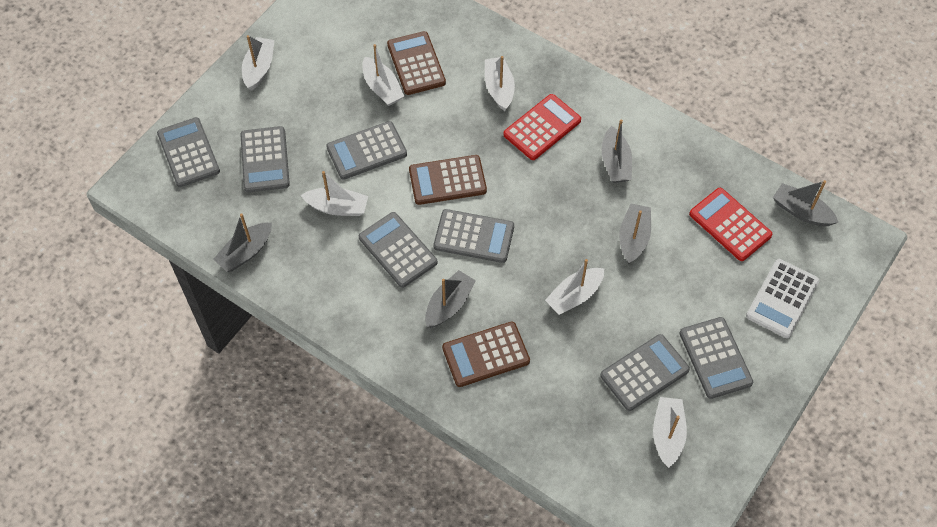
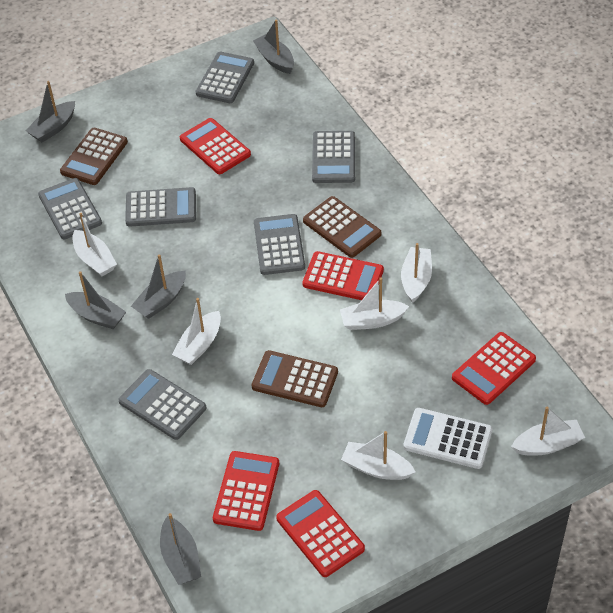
grey calculator: 7 -> 6
red calculator: 2 -> 5

